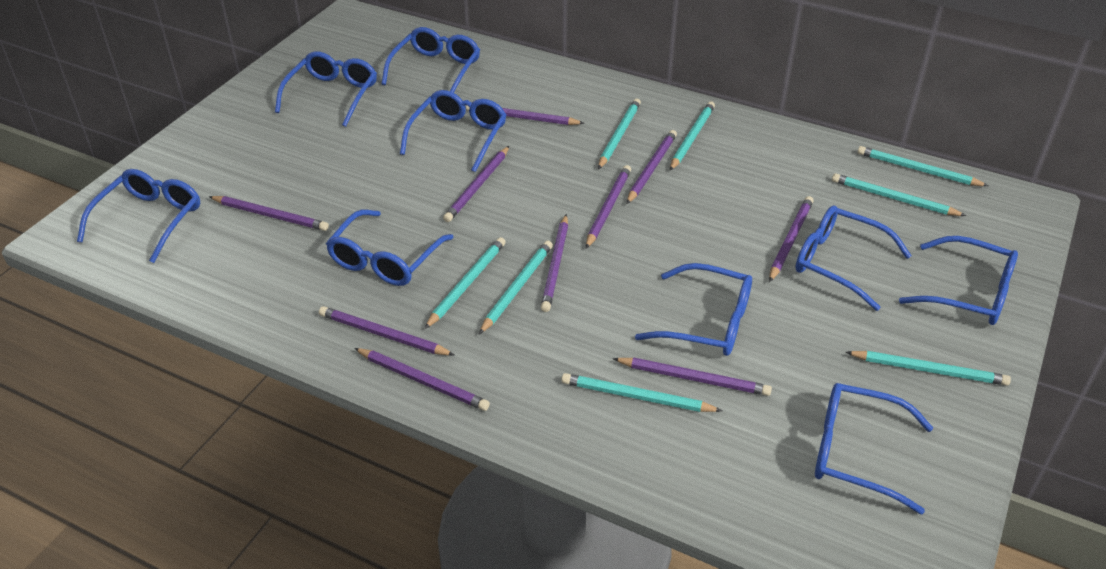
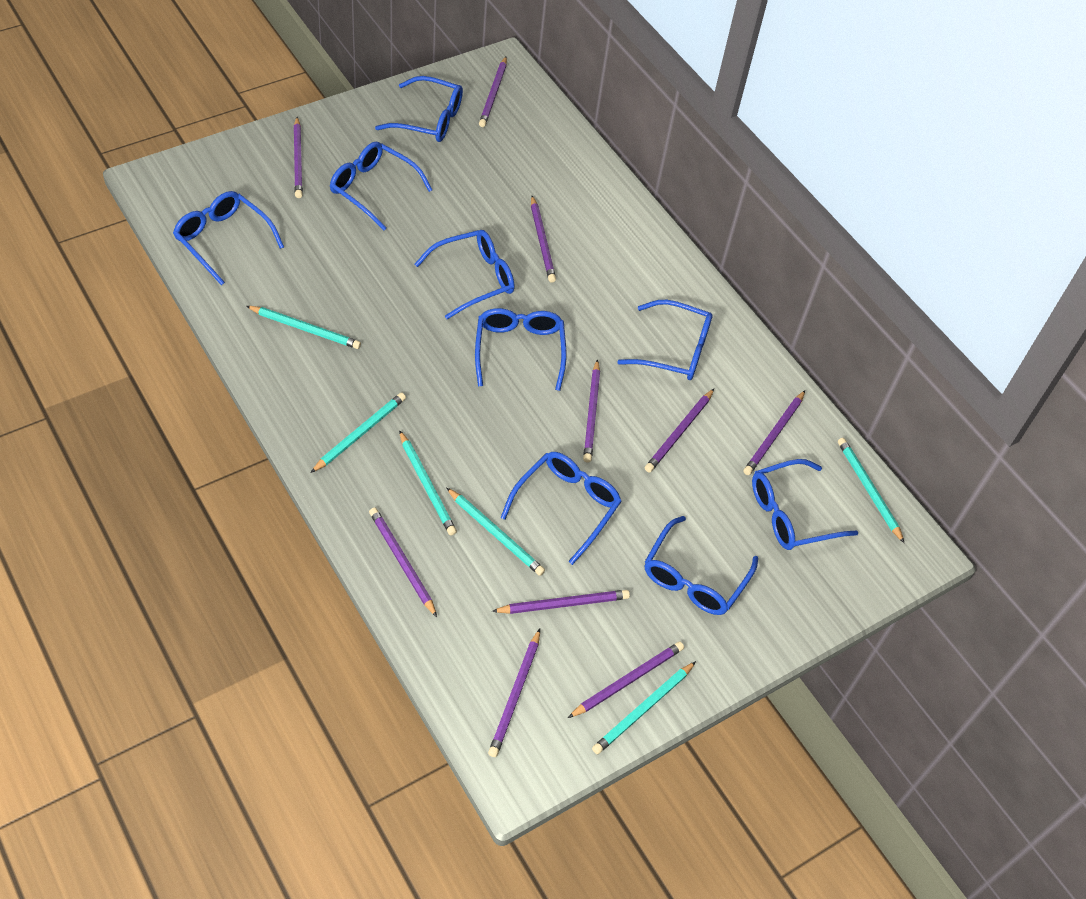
turquoise pencil: 8 -> 6

